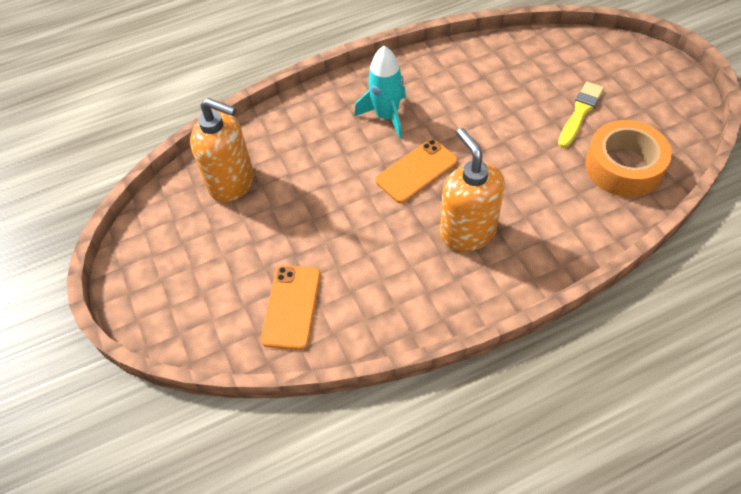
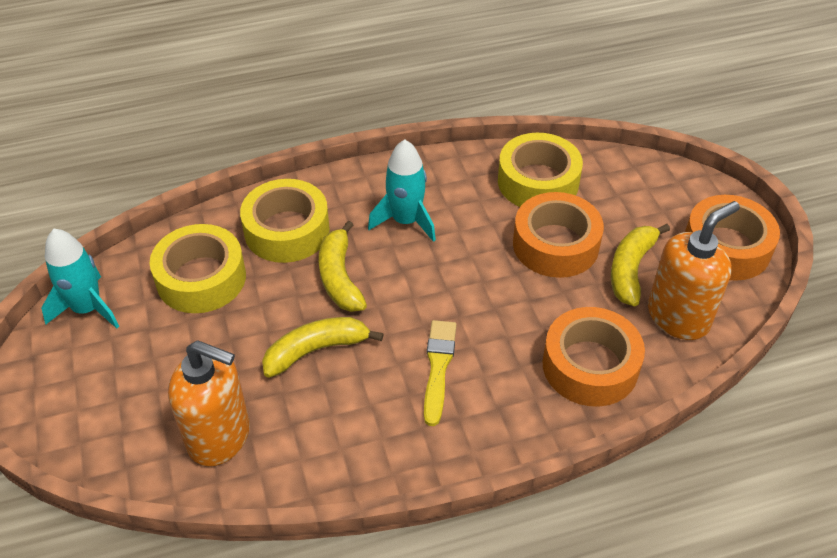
orange phone: 2 -> 0
orange tape: 1 -> 3
turquoise rocket: 1 -> 2
yellow banana: 0 -> 3
yellow tape: 0 -> 3

